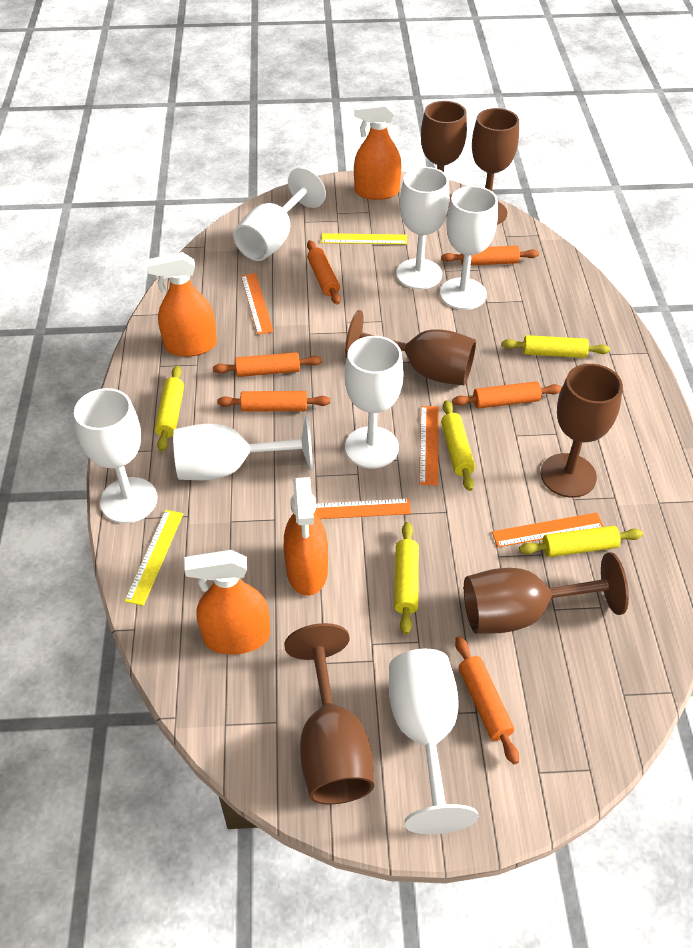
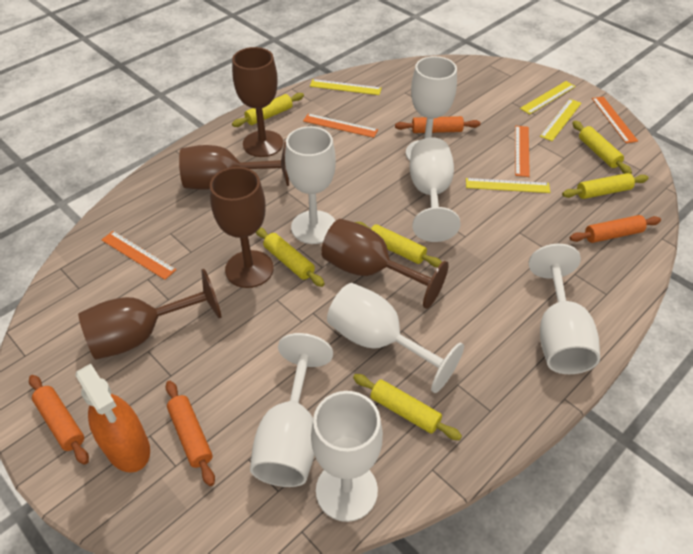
brown goblet: 6 -> 5
orange rolling pin: 6 -> 4
orange spray bottle: 4 -> 1
yellow rolling pin: 5 -> 6
yellow ruler: 2 -> 4

